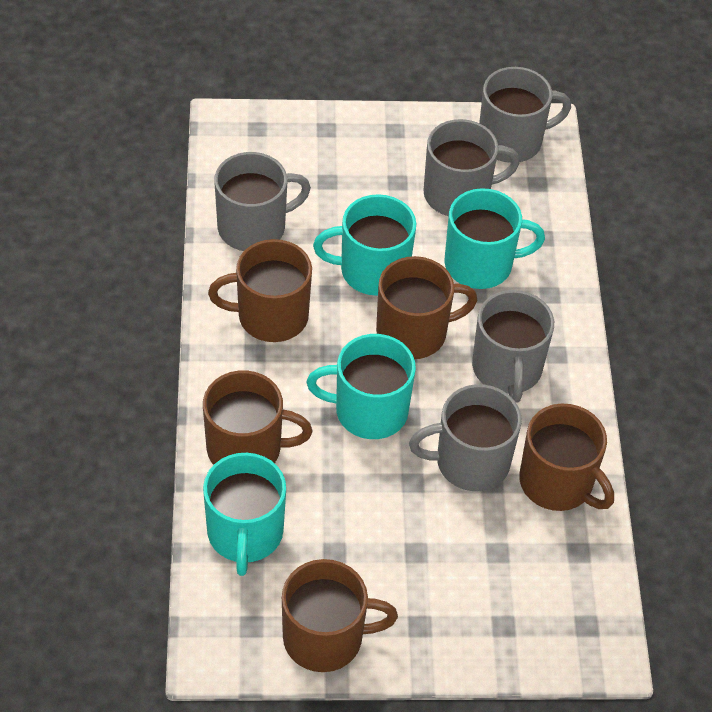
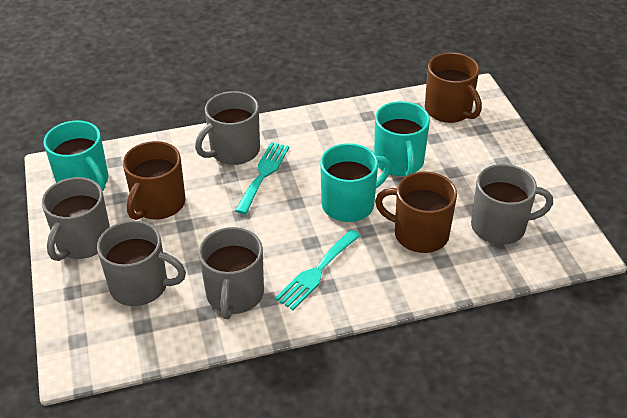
brown mug: 5 -> 3
turquoise fork: 0 -> 2
turquoise mug: 4 -> 3

